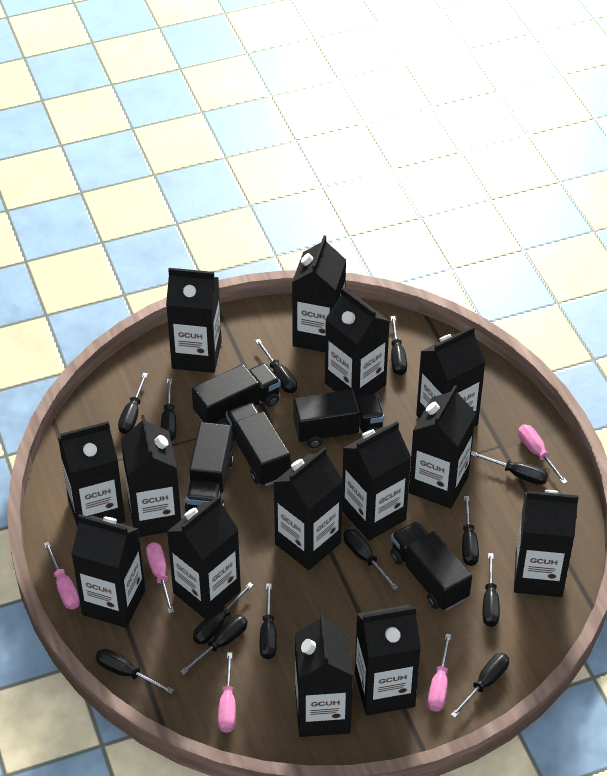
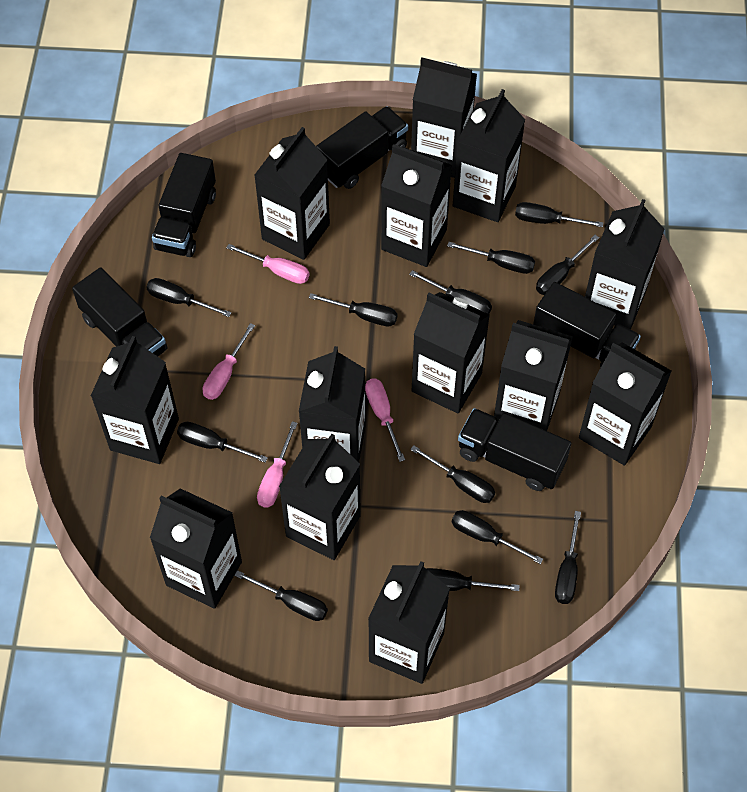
black carton: 14 -> 13
black screwdriver: 13 -> 12
pink screwdriver: 5 -> 4

